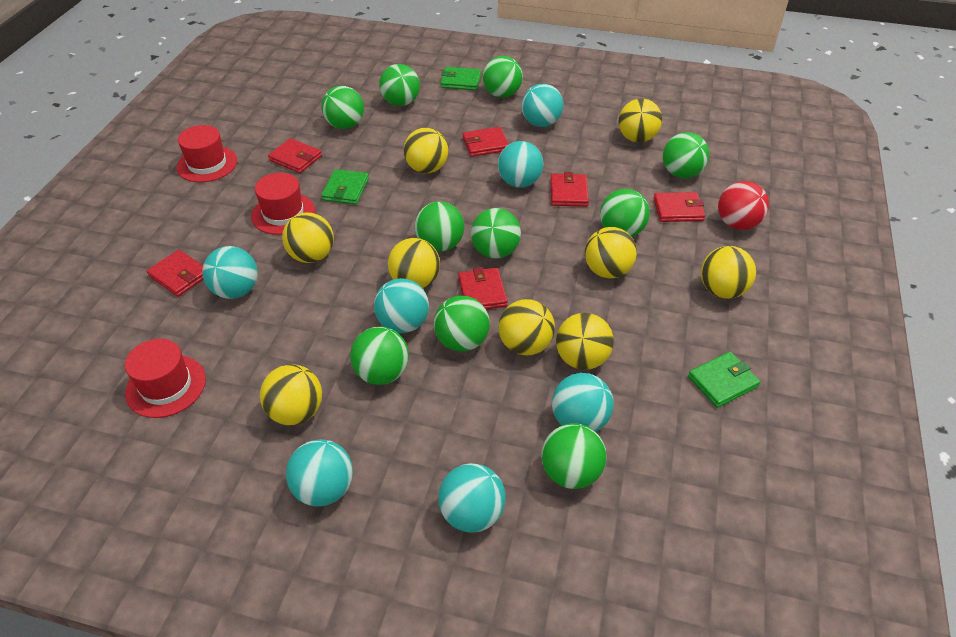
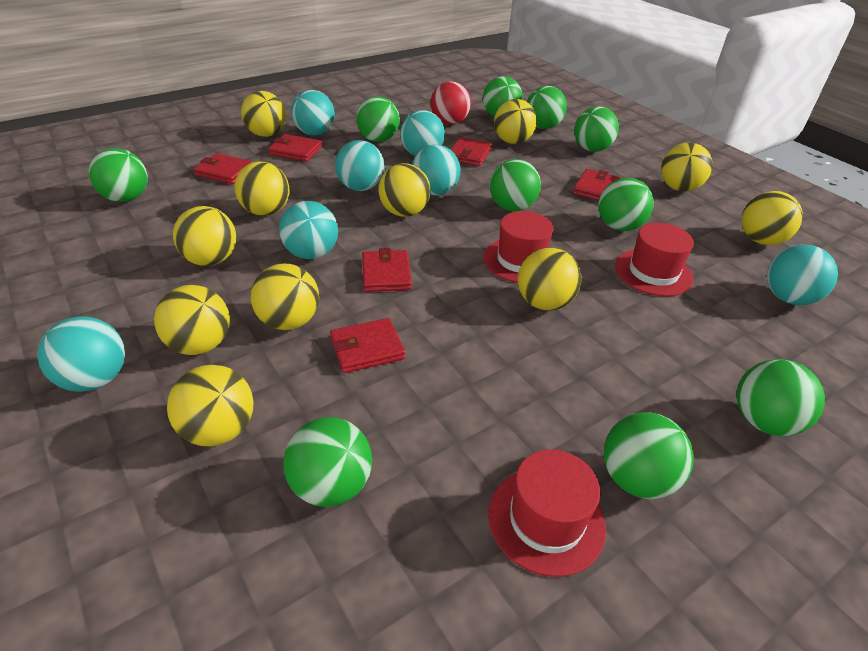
green wallet: 3 -> 0
yellow ball: 9 -> 11

